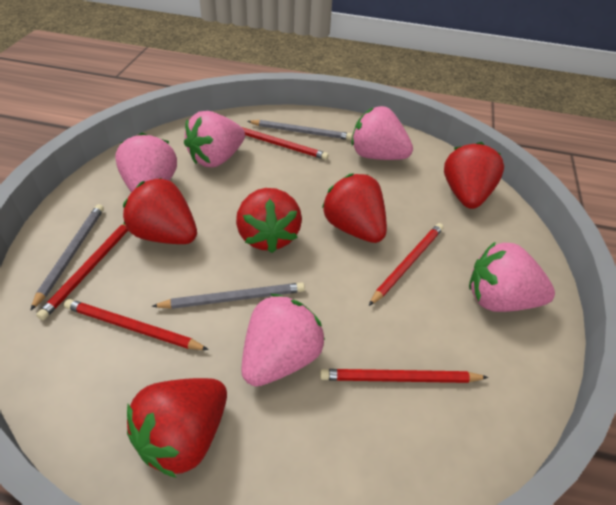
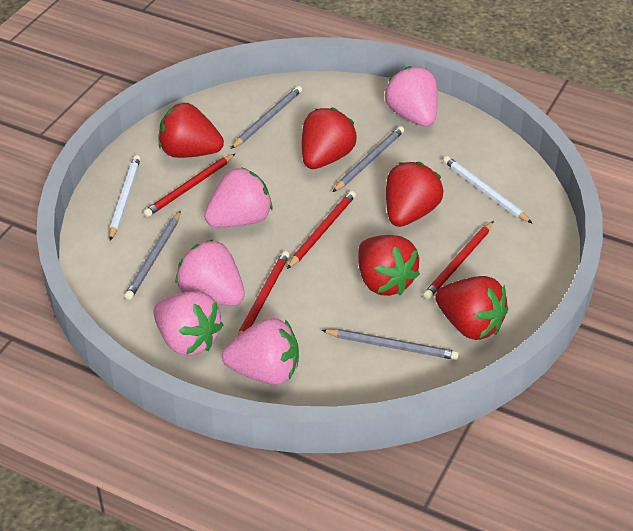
grey pencil: 3 -> 4
red pencil: 5 -> 4
white pencil: 0 -> 2

